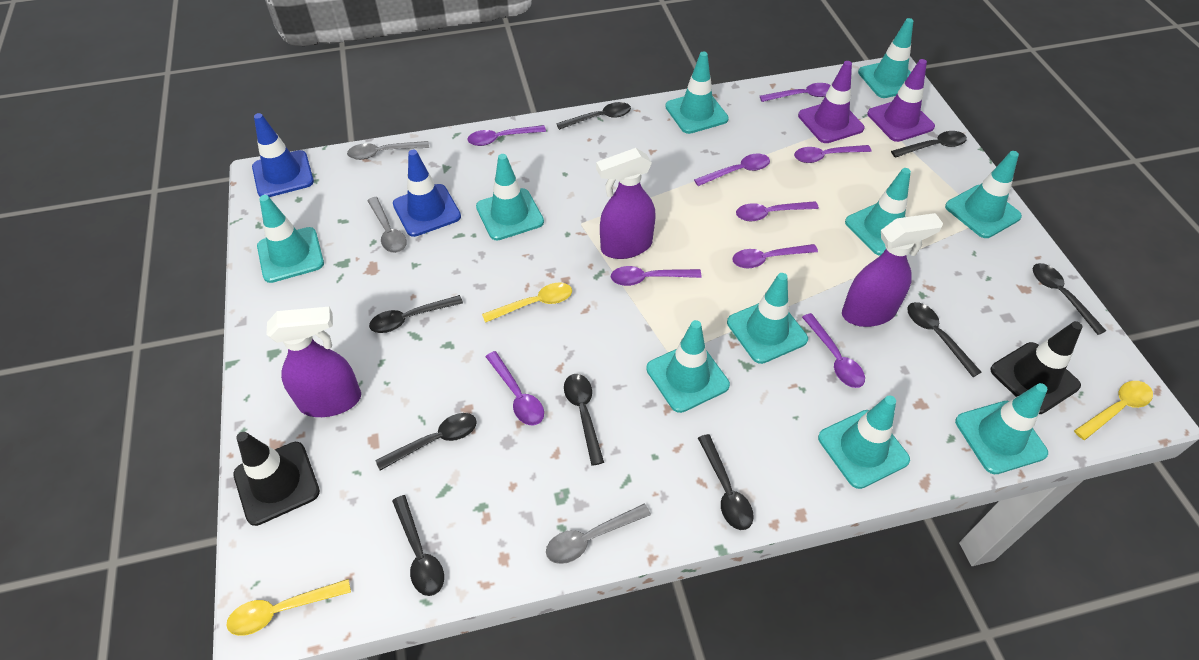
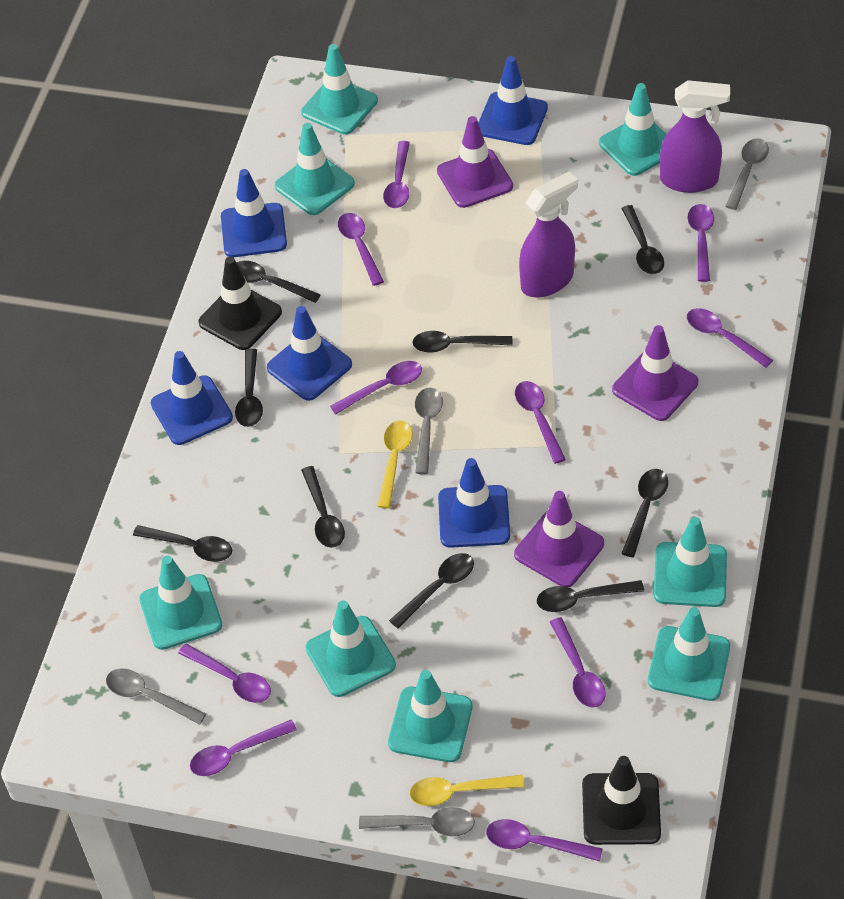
blue traffic cone: 2 -> 5
grey spoon: 3 -> 4
purple spoon: 9 -> 10
purple spray bottle: 3 -> 2
purple traffic cone: 2 -> 3
turquoise traffic cone: 10 -> 8
yellow spoon: 3 -> 2

